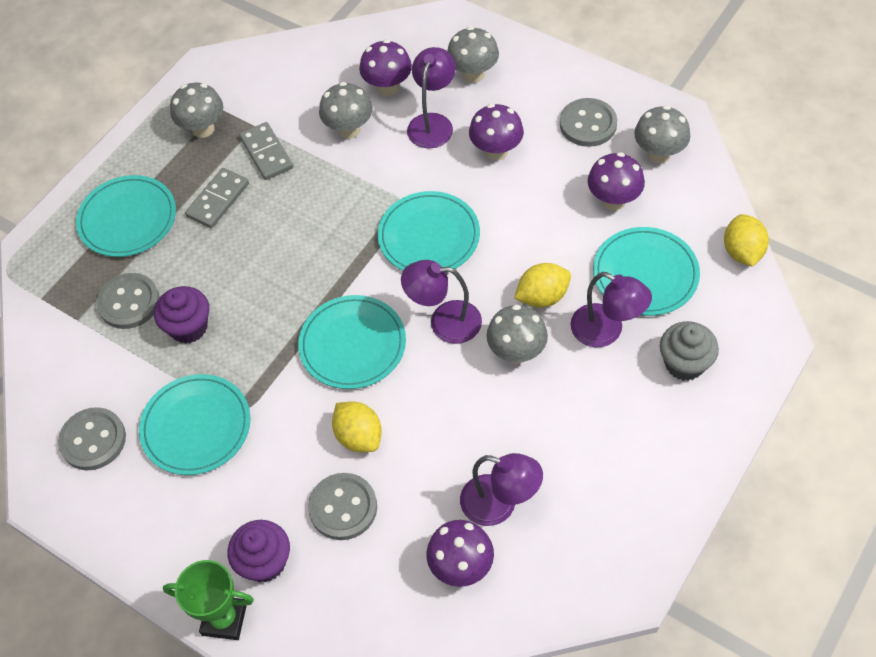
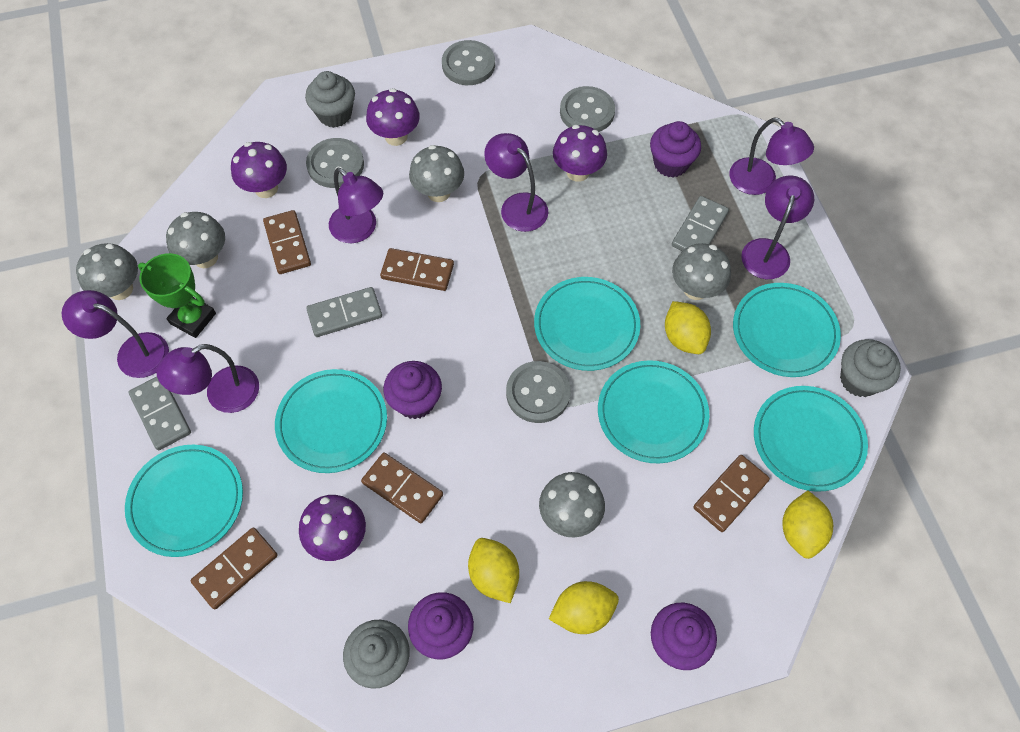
brown domino: 0 -> 5
grey cupcake: 1 -> 3
grey domino: 2 -> 3
purple cupcake: 2 -> 4
purple lamp: 4 -> 6
turquoise plate: 5 -> 6
yellow lemon: 3 -> 4

